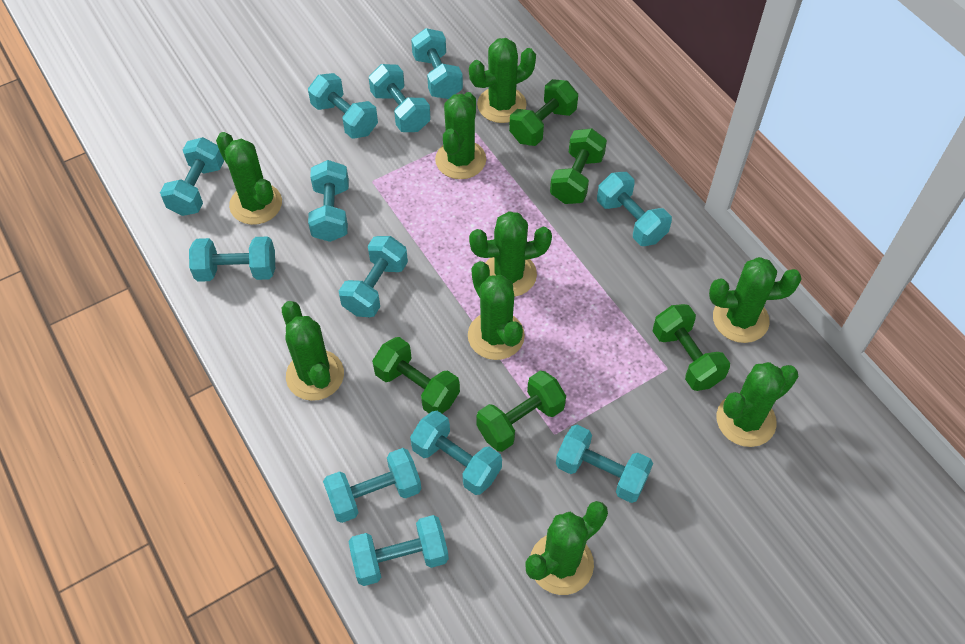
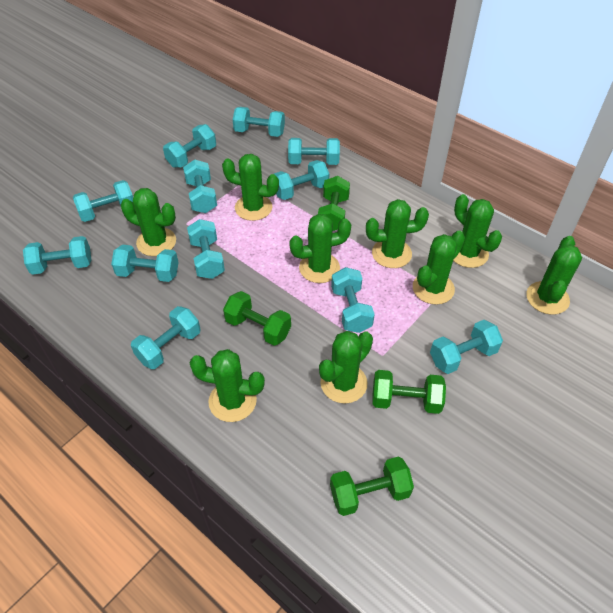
green dumbbell: 5 -> 4

